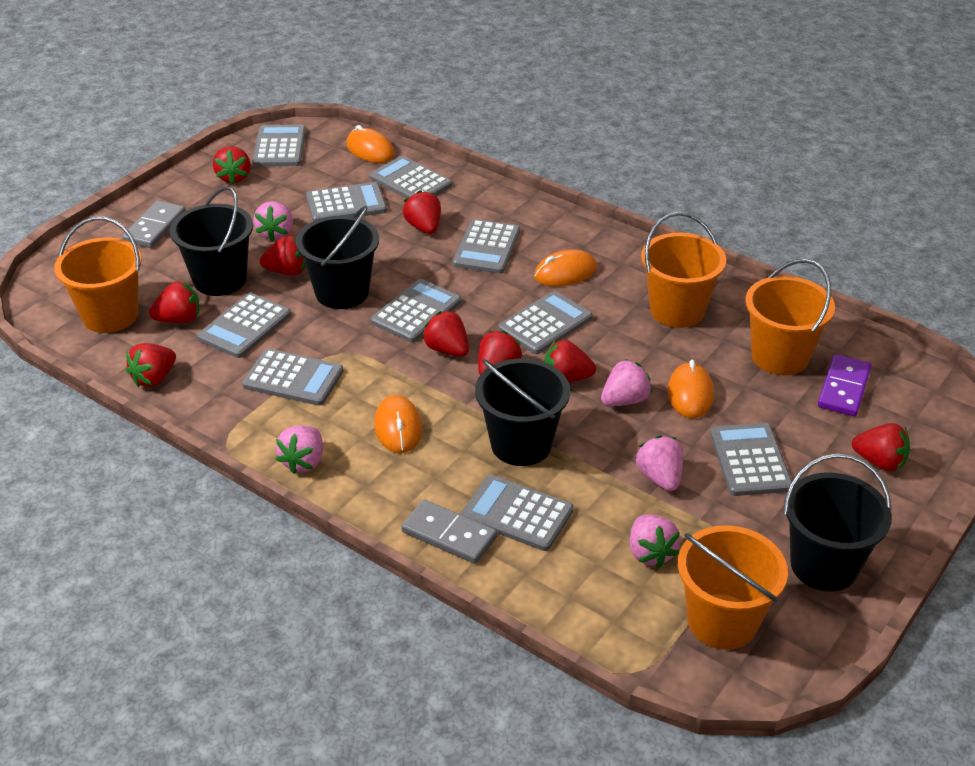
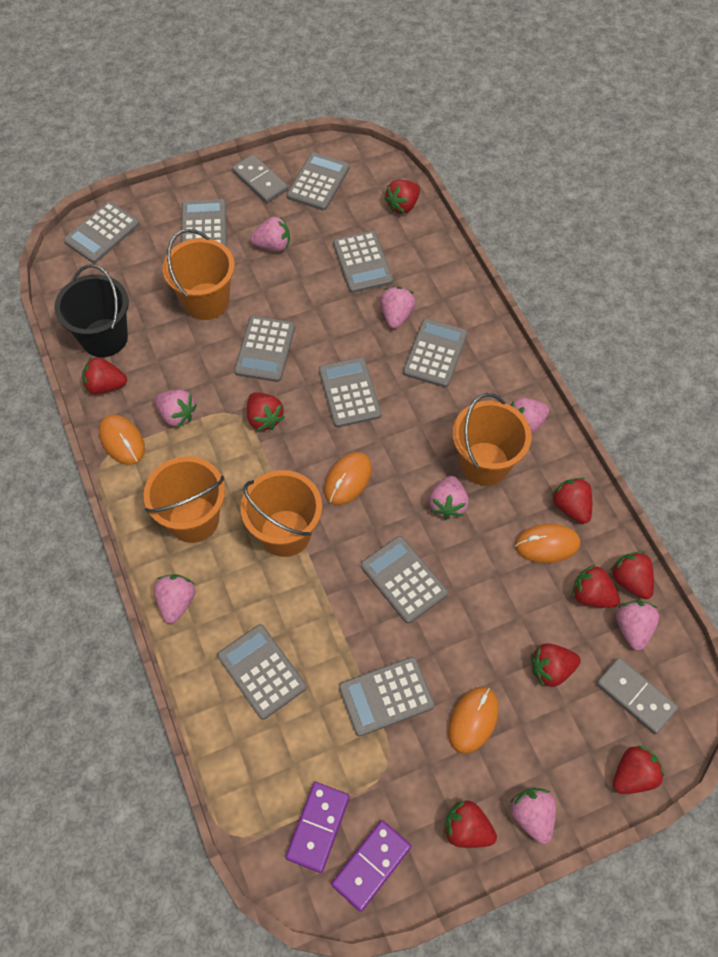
black bucket: 4 -> 1
pink strawberry: 5 -> 8
purple domino: 1 -> 2

